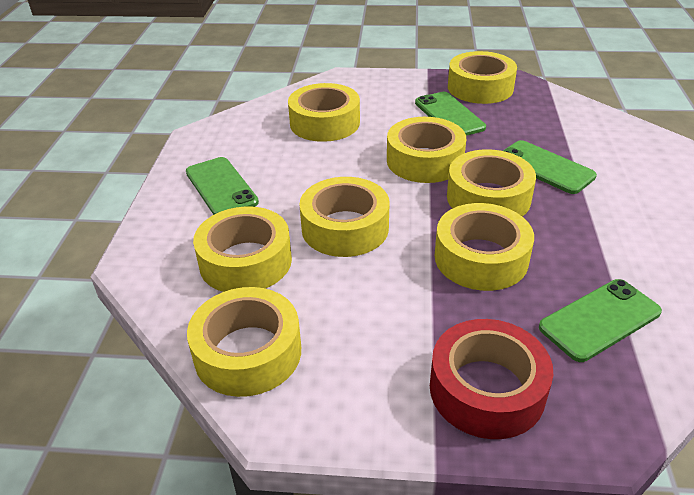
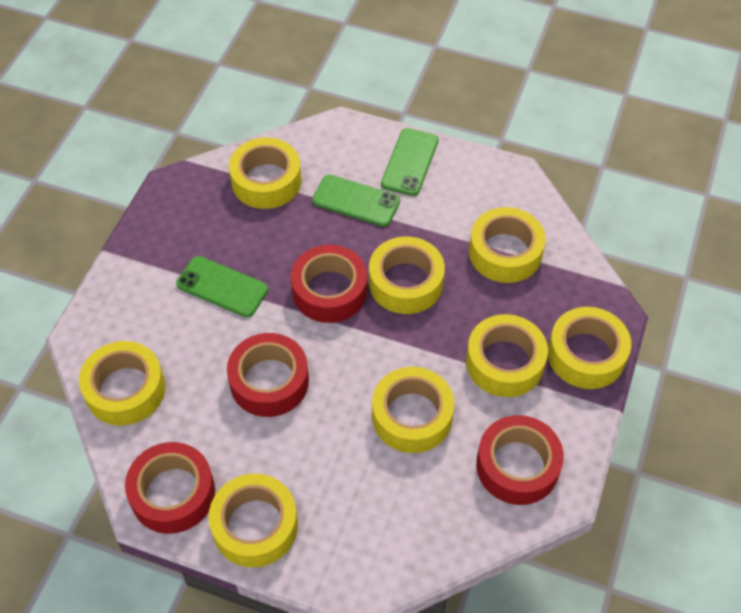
green phone: 4 -> 3
red tape: 1 -> 4

